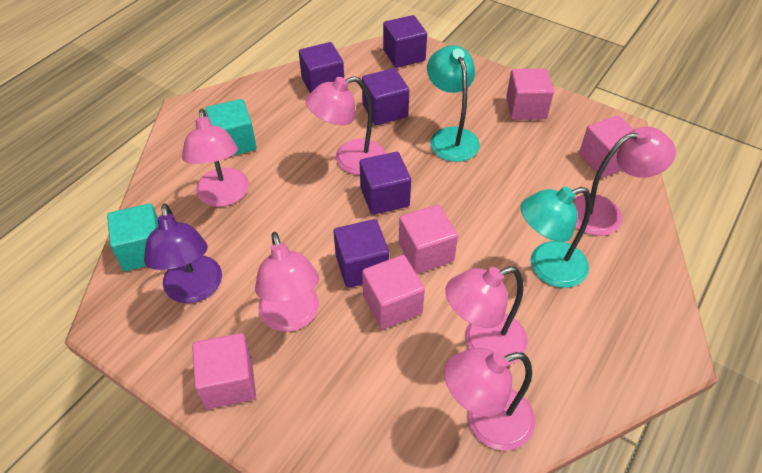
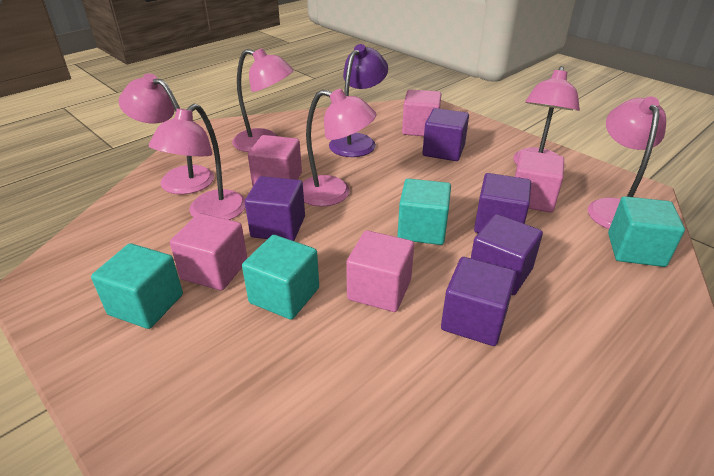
turquoise cube: 2 -> 4
turquoise lamp: 2 -> 0

